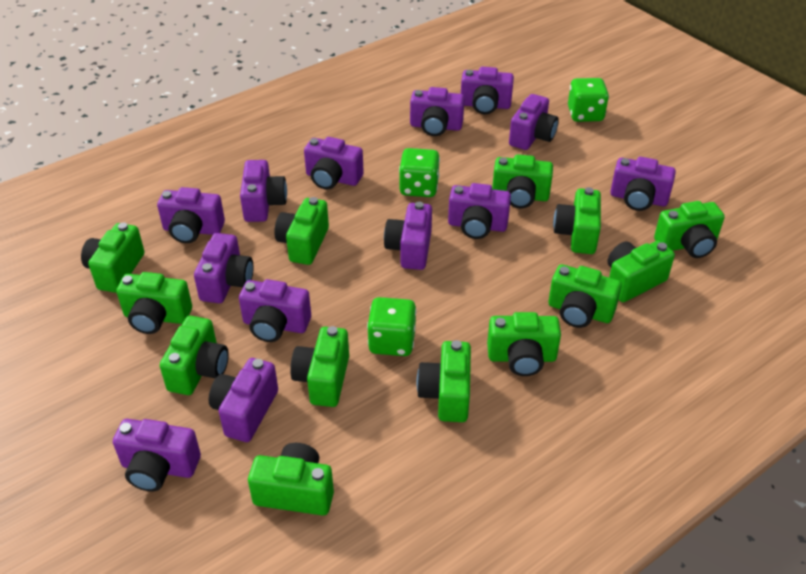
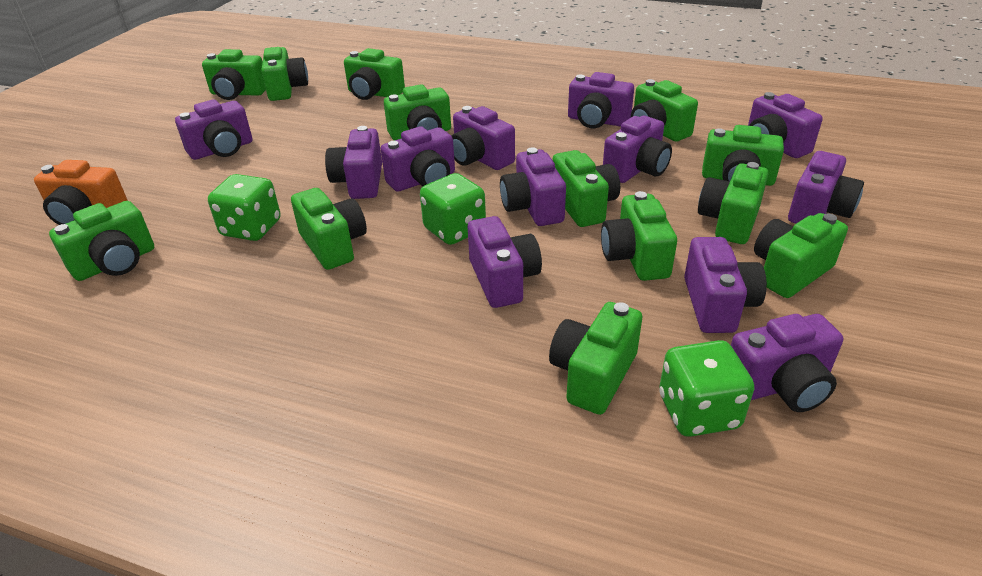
orange camera: 0 -> 1
purple camera: 13 -> 12

